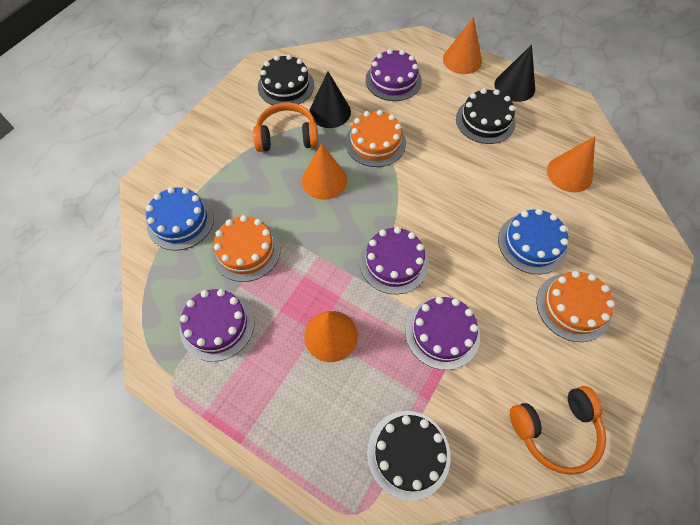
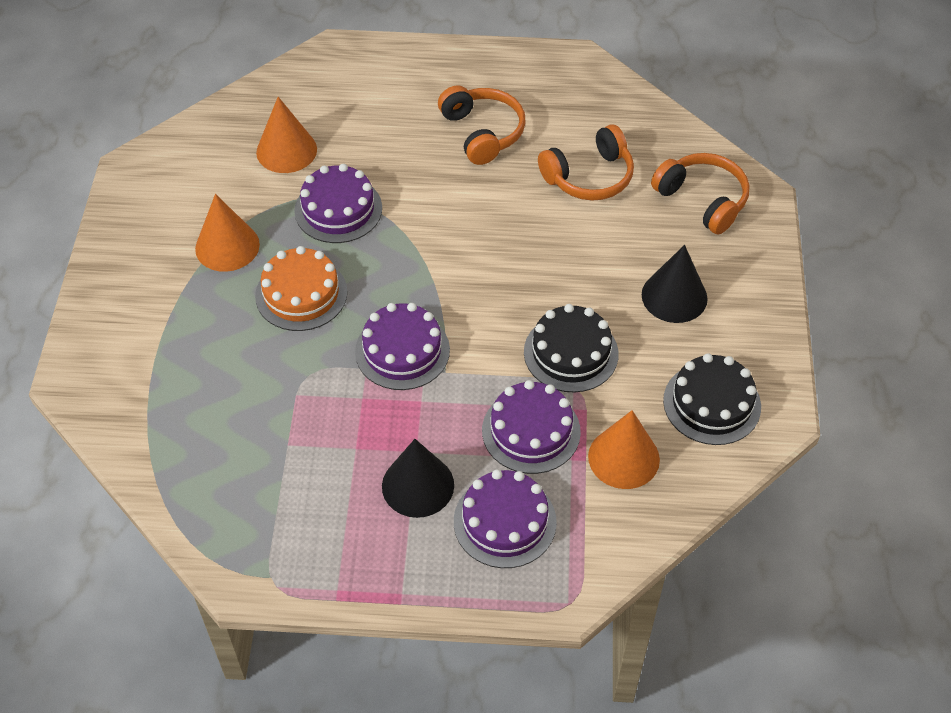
black cake: 3 -> 2
blue cake: 2 -> 0
orange cake: 3 -> 1
orange cone: 4 -> 3
orange headphones: 2 -> 3

